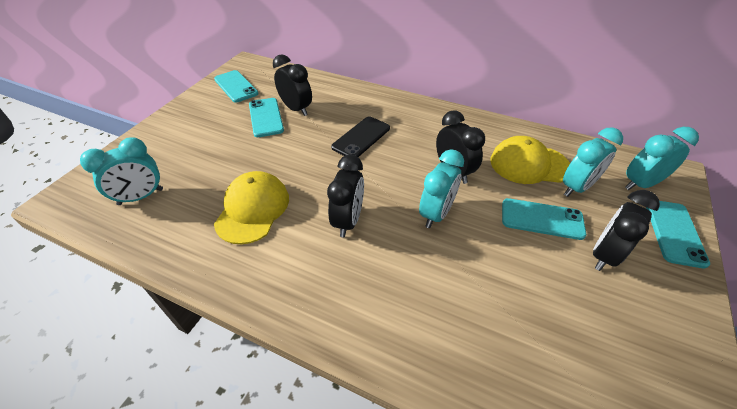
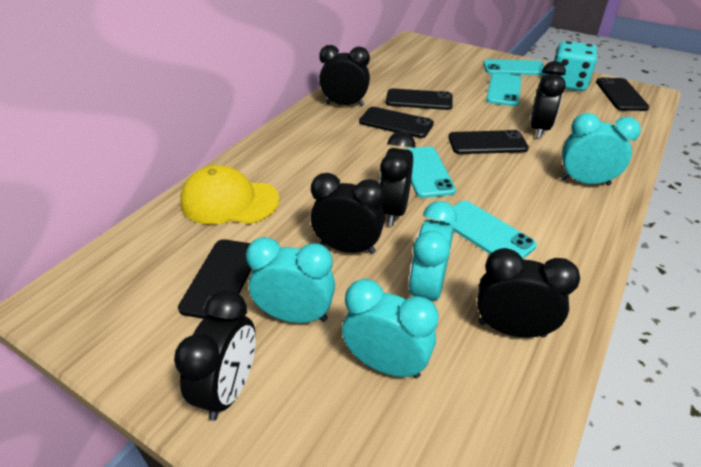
black clock: 4 -> 6
black phone: 1 -> 5
turquoise dice: 0 -> 1
yellow cap: 2 -> 1

